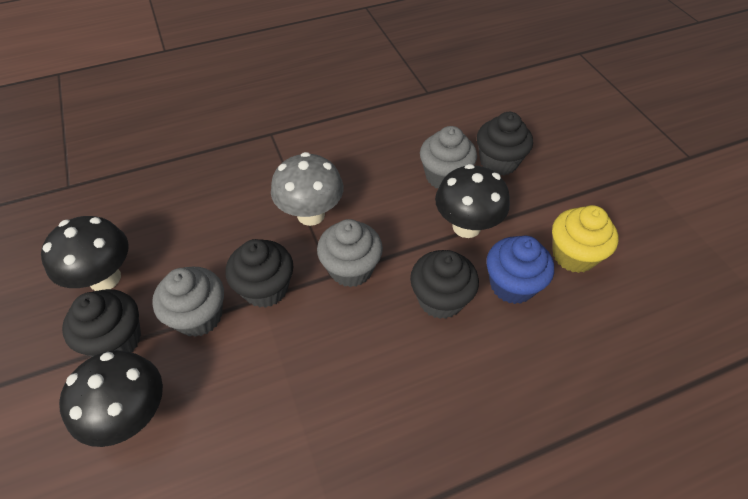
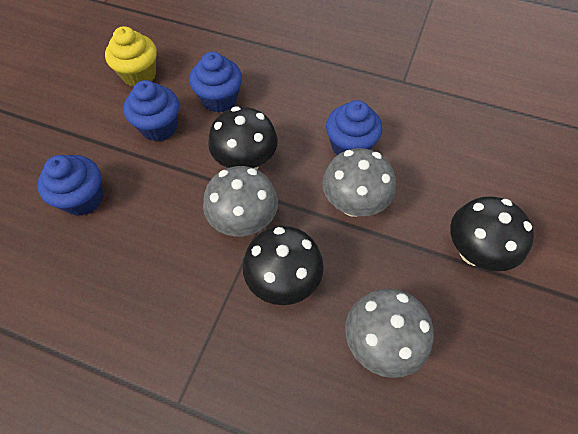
black cupcake: 4 -> 0
blue cupcake: 1 -> 4
grey cupcake: 3 -> 0
grey mushroom: 1 -> 3

